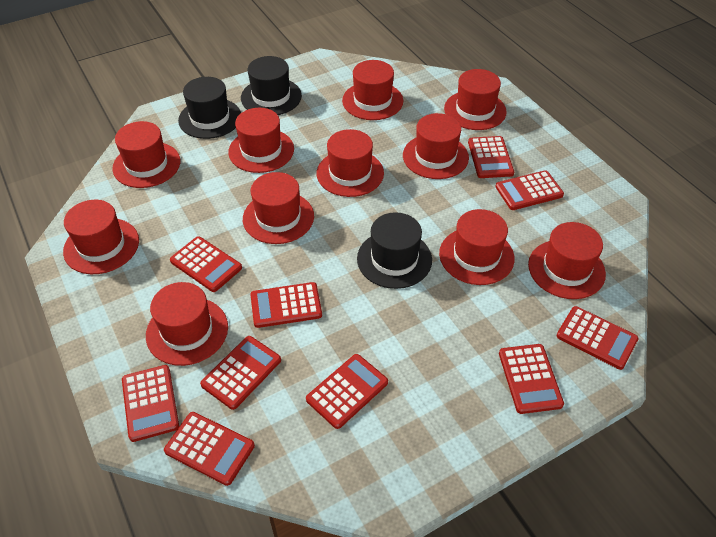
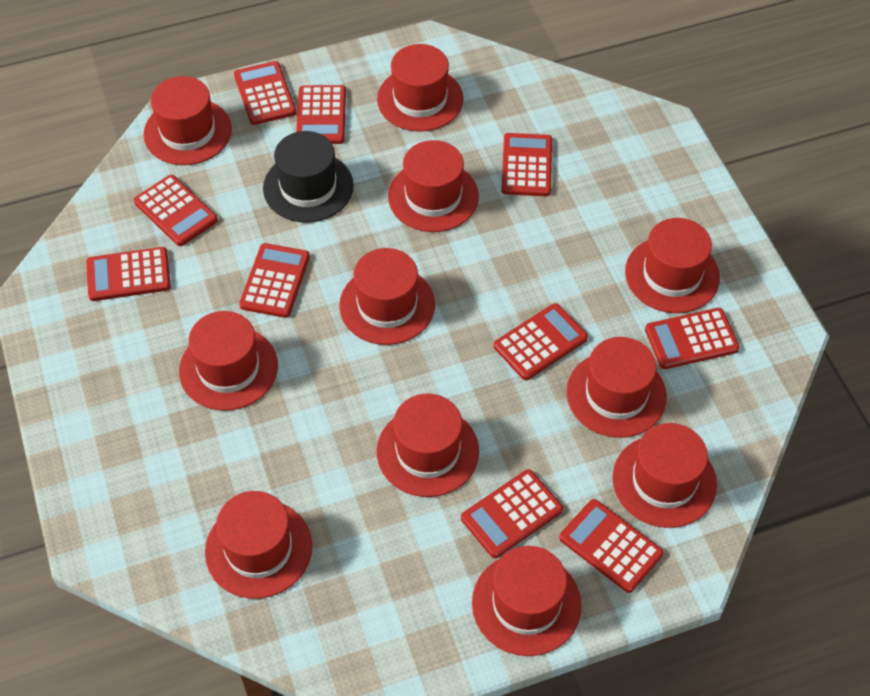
black hat: 3 -> 1

